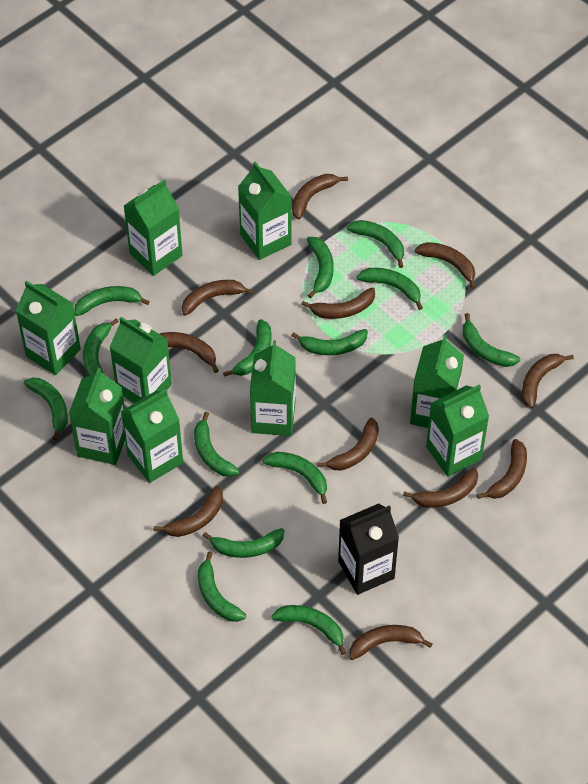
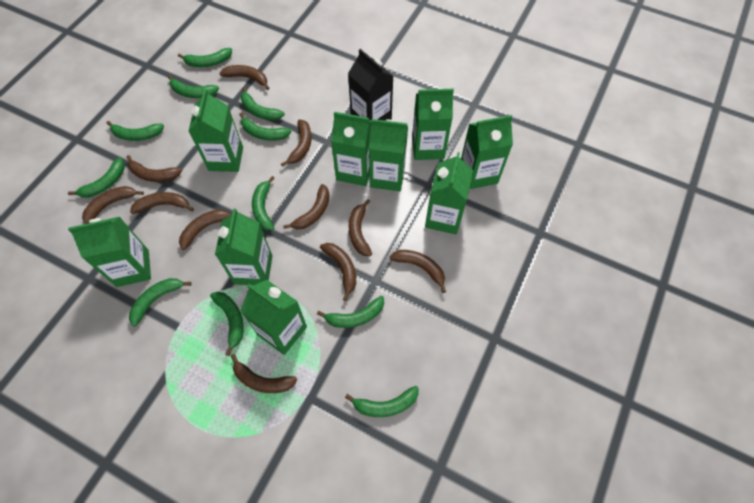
green banana: 14 -> 11

